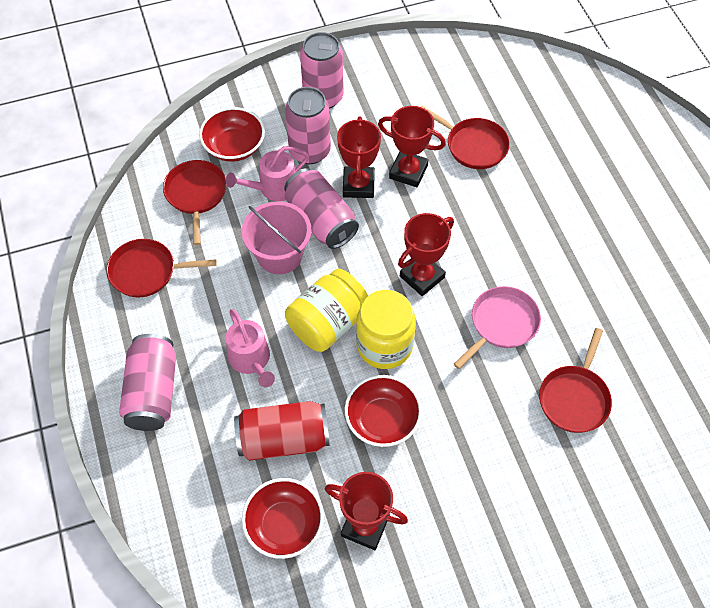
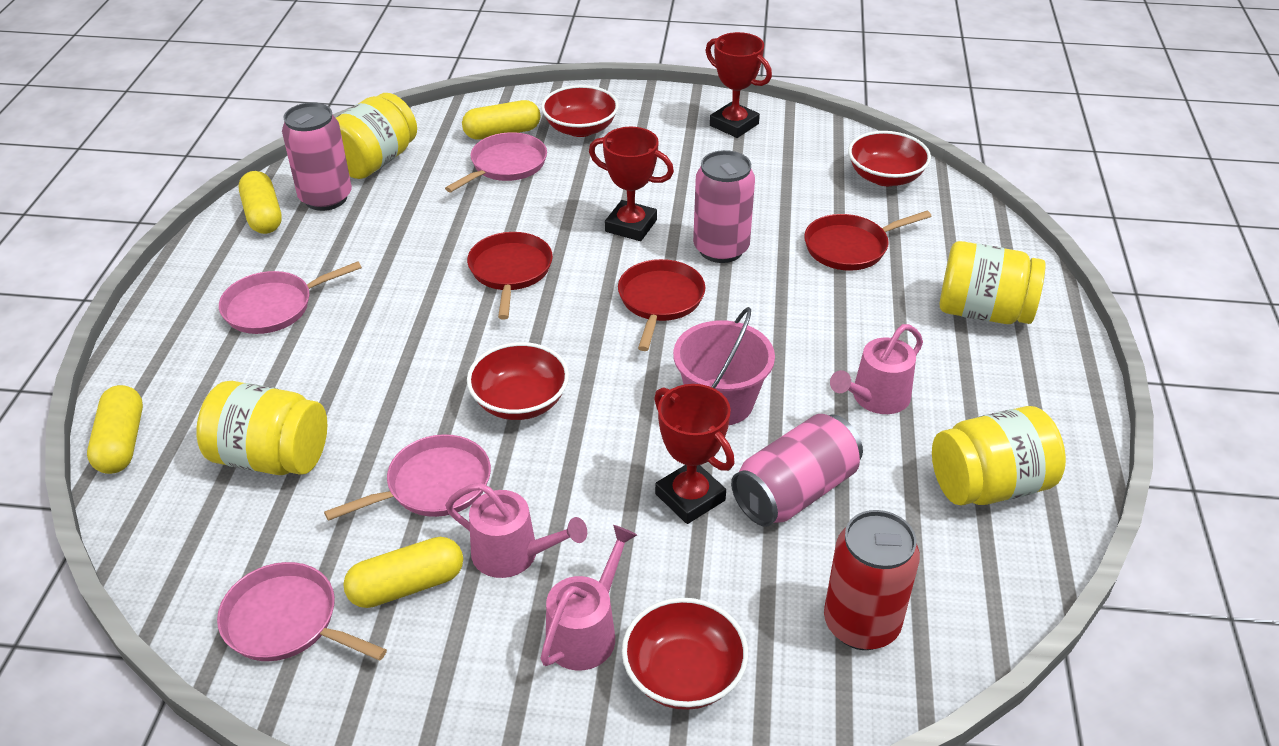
pink can: 4 -> 3
pink pan: 1 -> 4
pink watering can: 2 -> 3
red bowl: 3 -> 4
red pan: 4 -> 3
red trophy: 4 -> 3
yellow capsule: 0 -> 4
yellow jar: 2 -> 4

